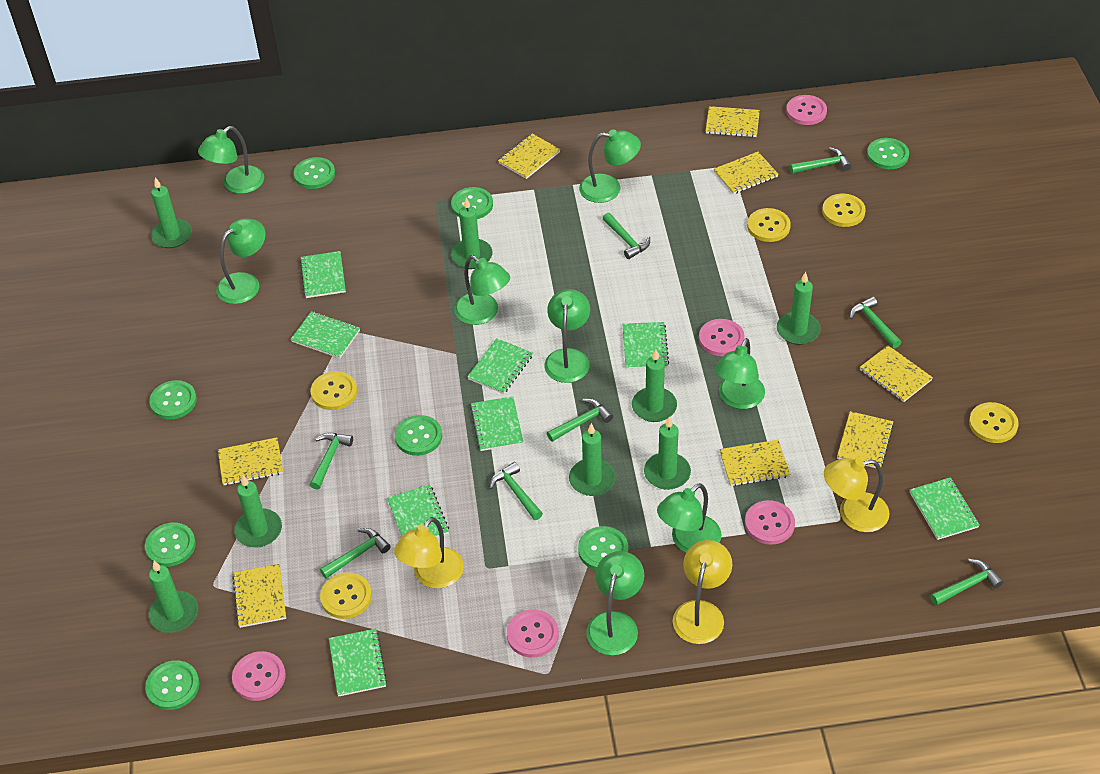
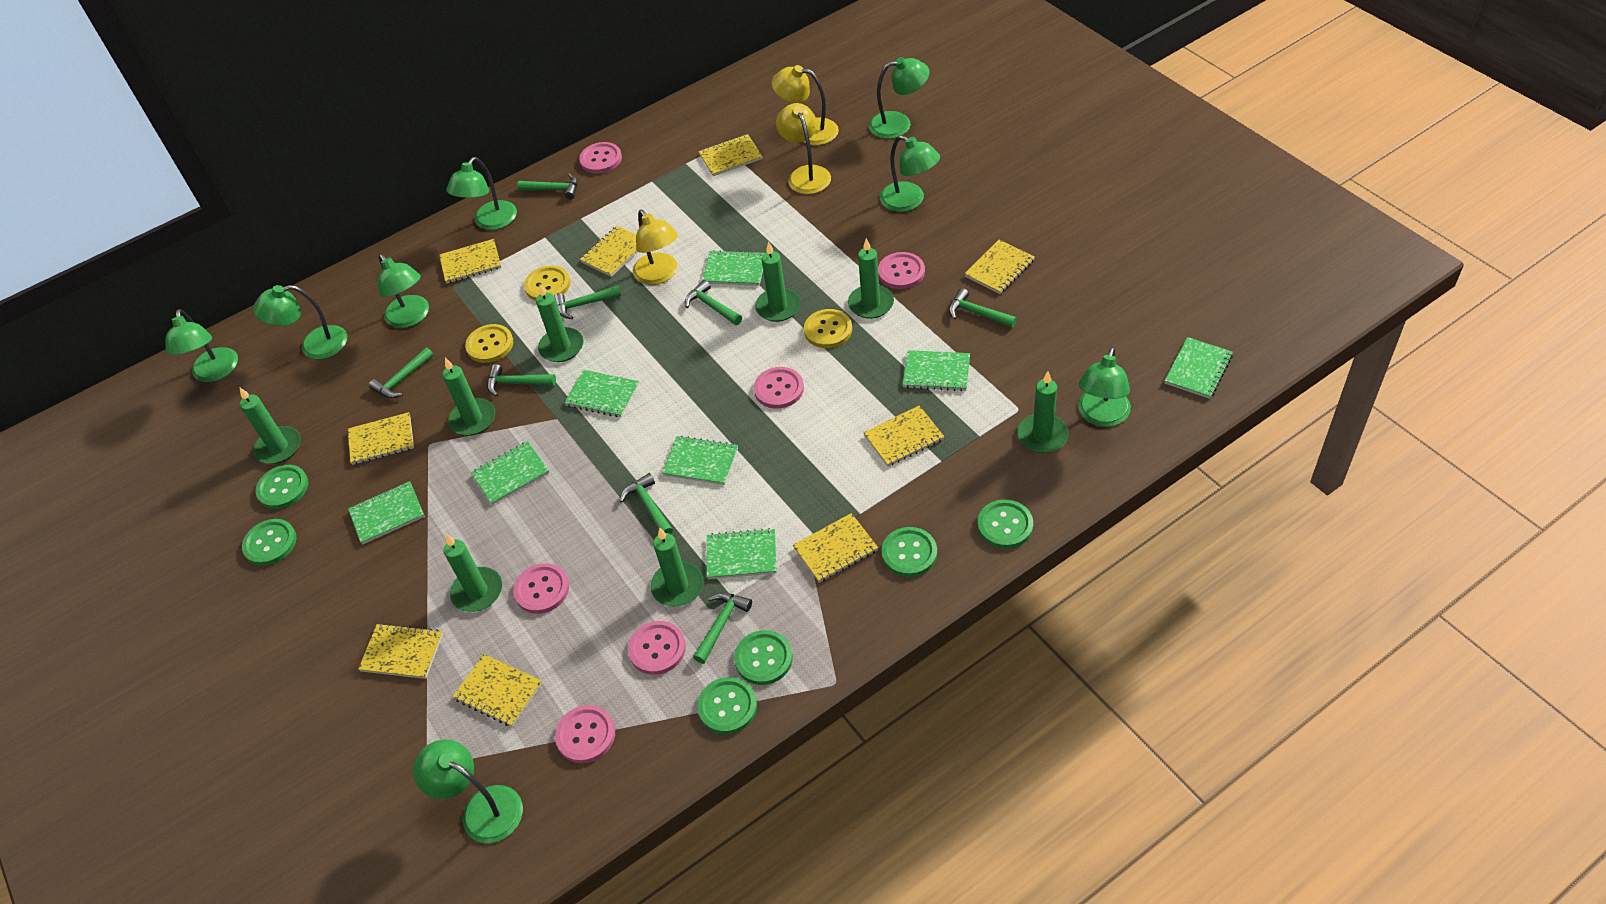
green button: 8 -> 6
pink button: 5 -> 6
yellow button: 5 -> 3
yellow notebook: 8 -> 9

